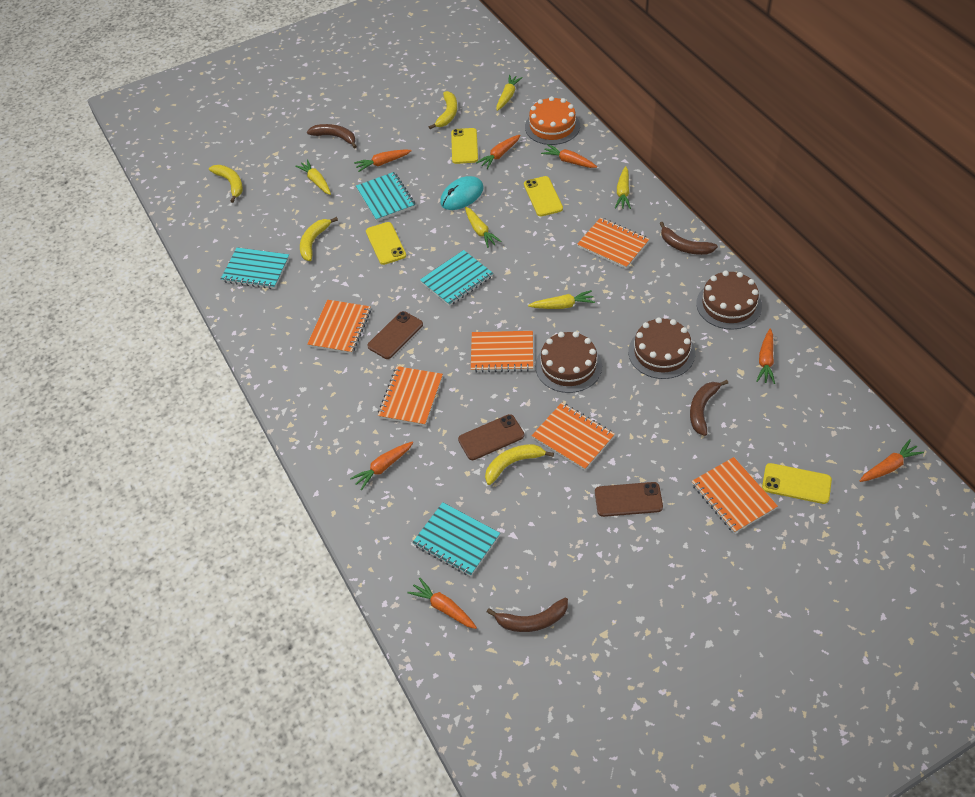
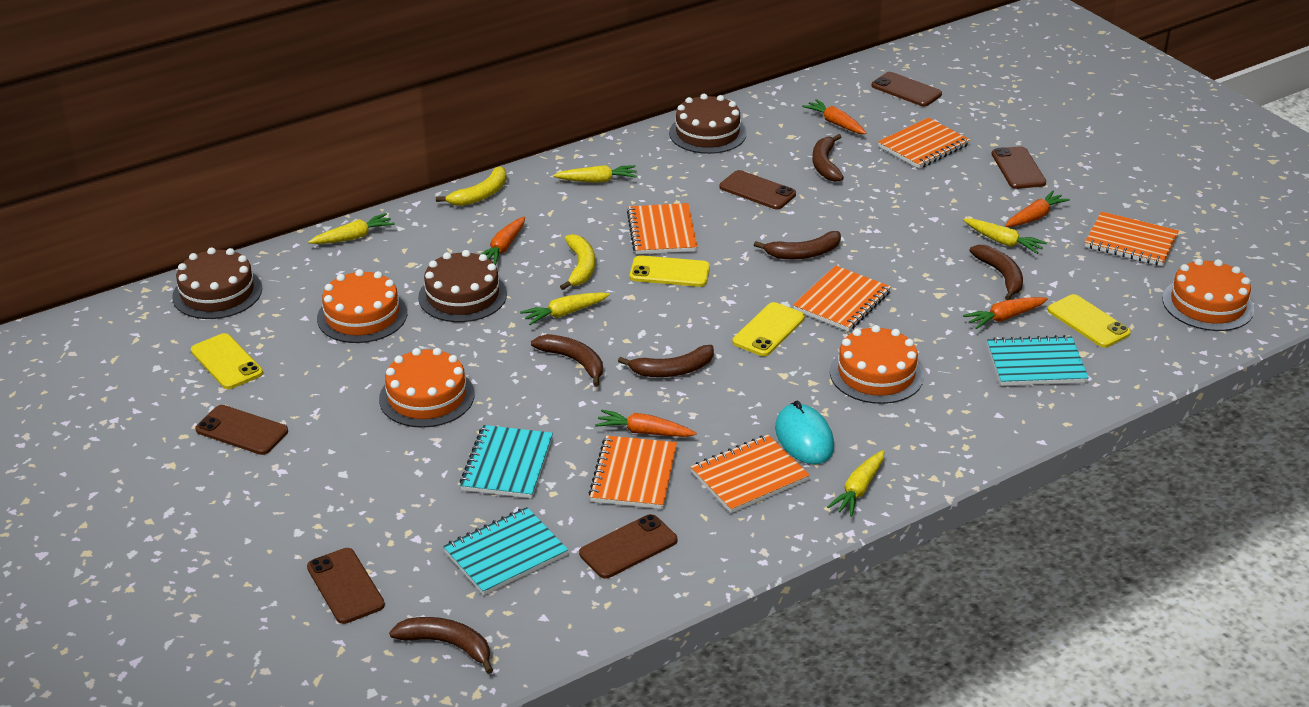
brown banana: 4 -> 6
brown phone: 3 -> 6
orange cake: 1 -> 4
orange carrot: 7 -> 5
turquoise notebook: 4 -> 3
yellow banana: 4 -> 2

